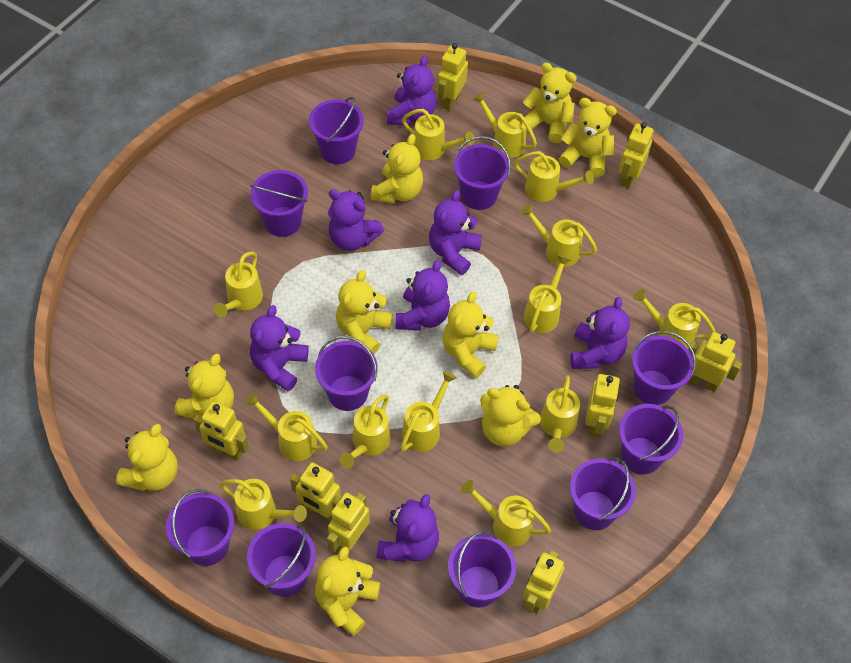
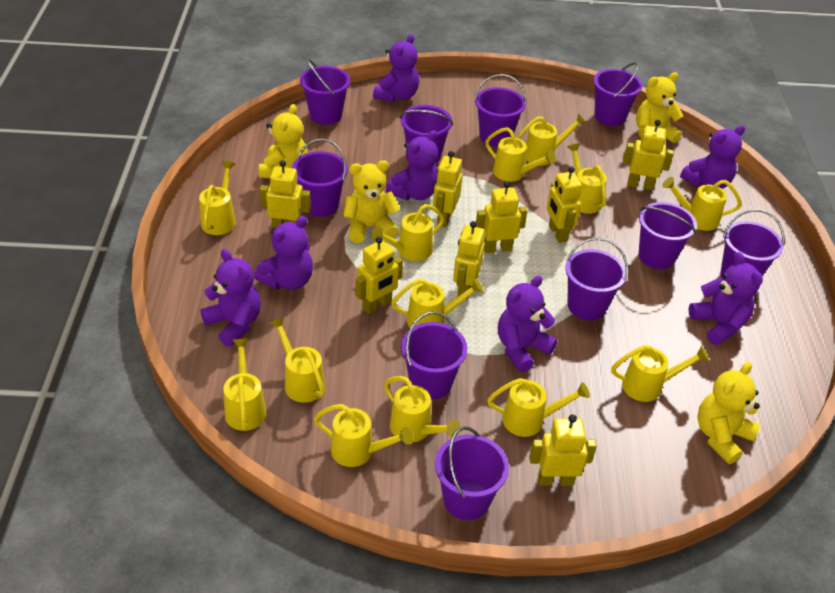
yellow teddy bear: 9 -> 4

